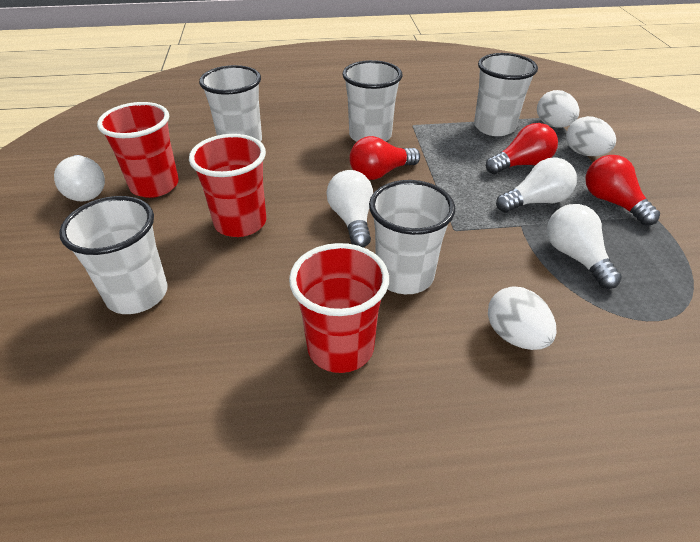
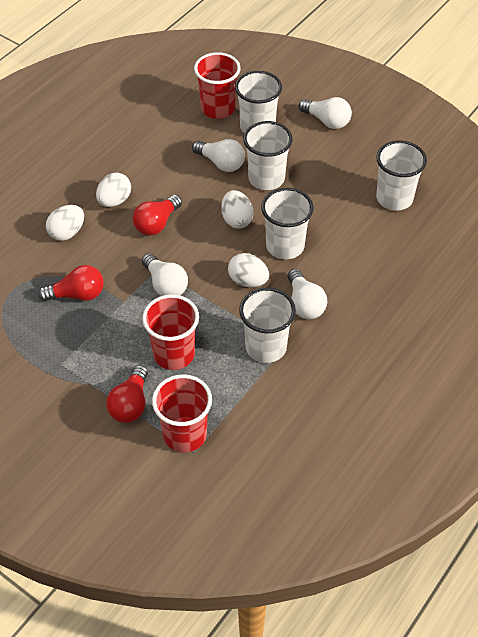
white egg: 3 -> 4

